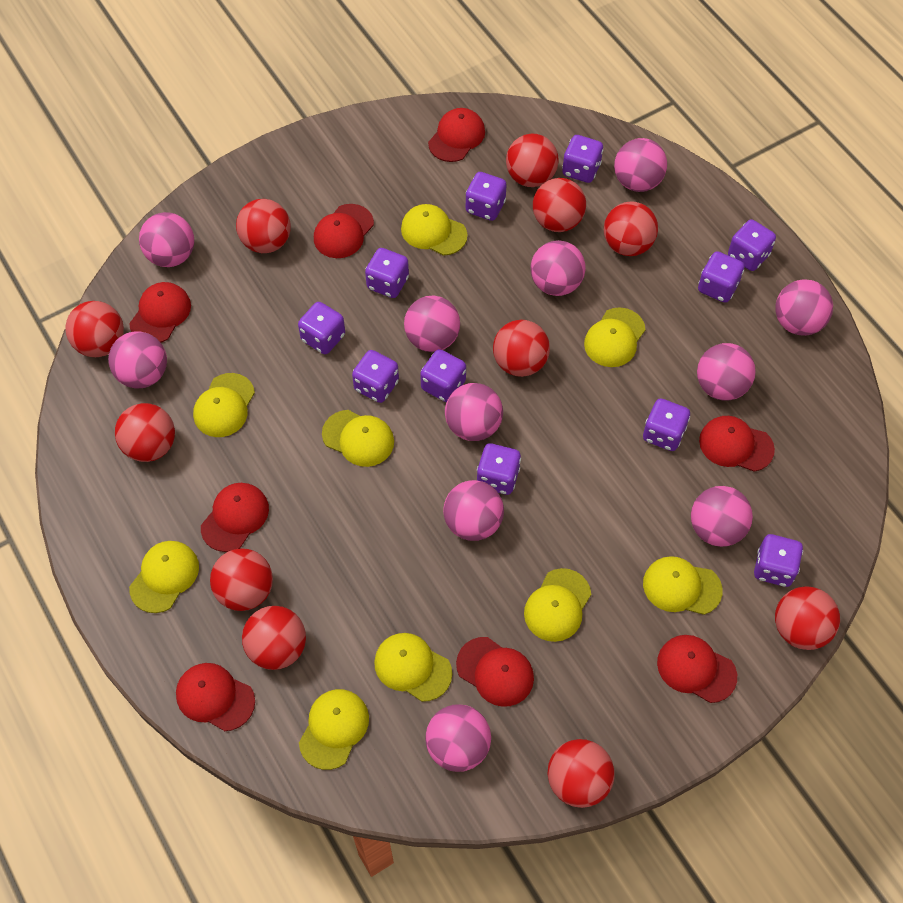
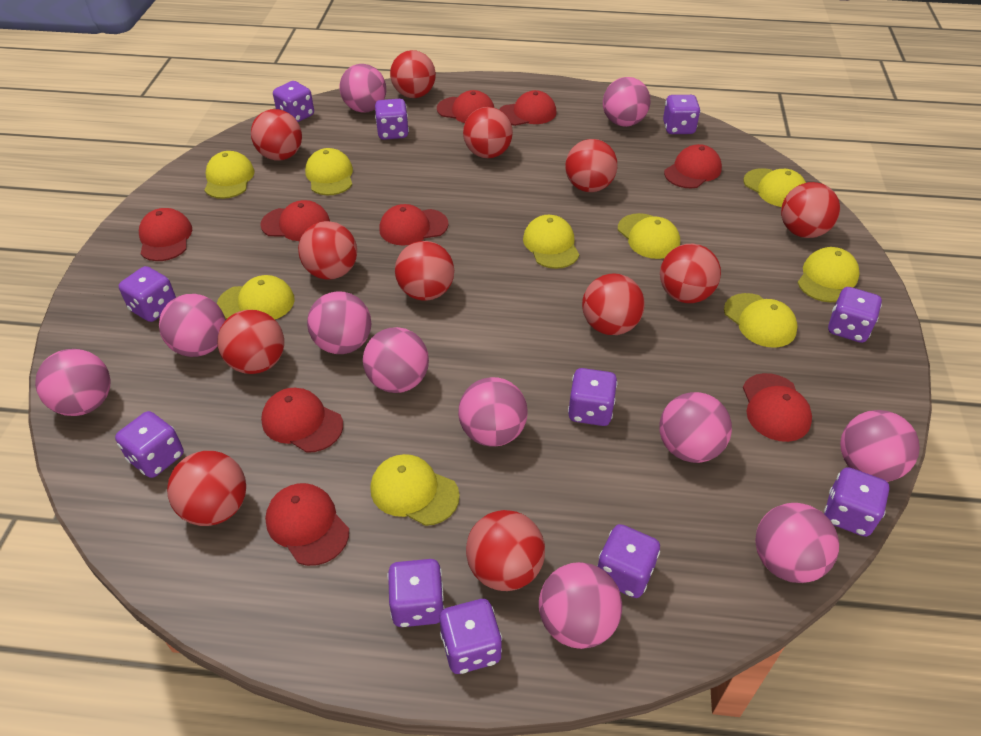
red ball: 11 -> 12
red cap: 8 -> 9

